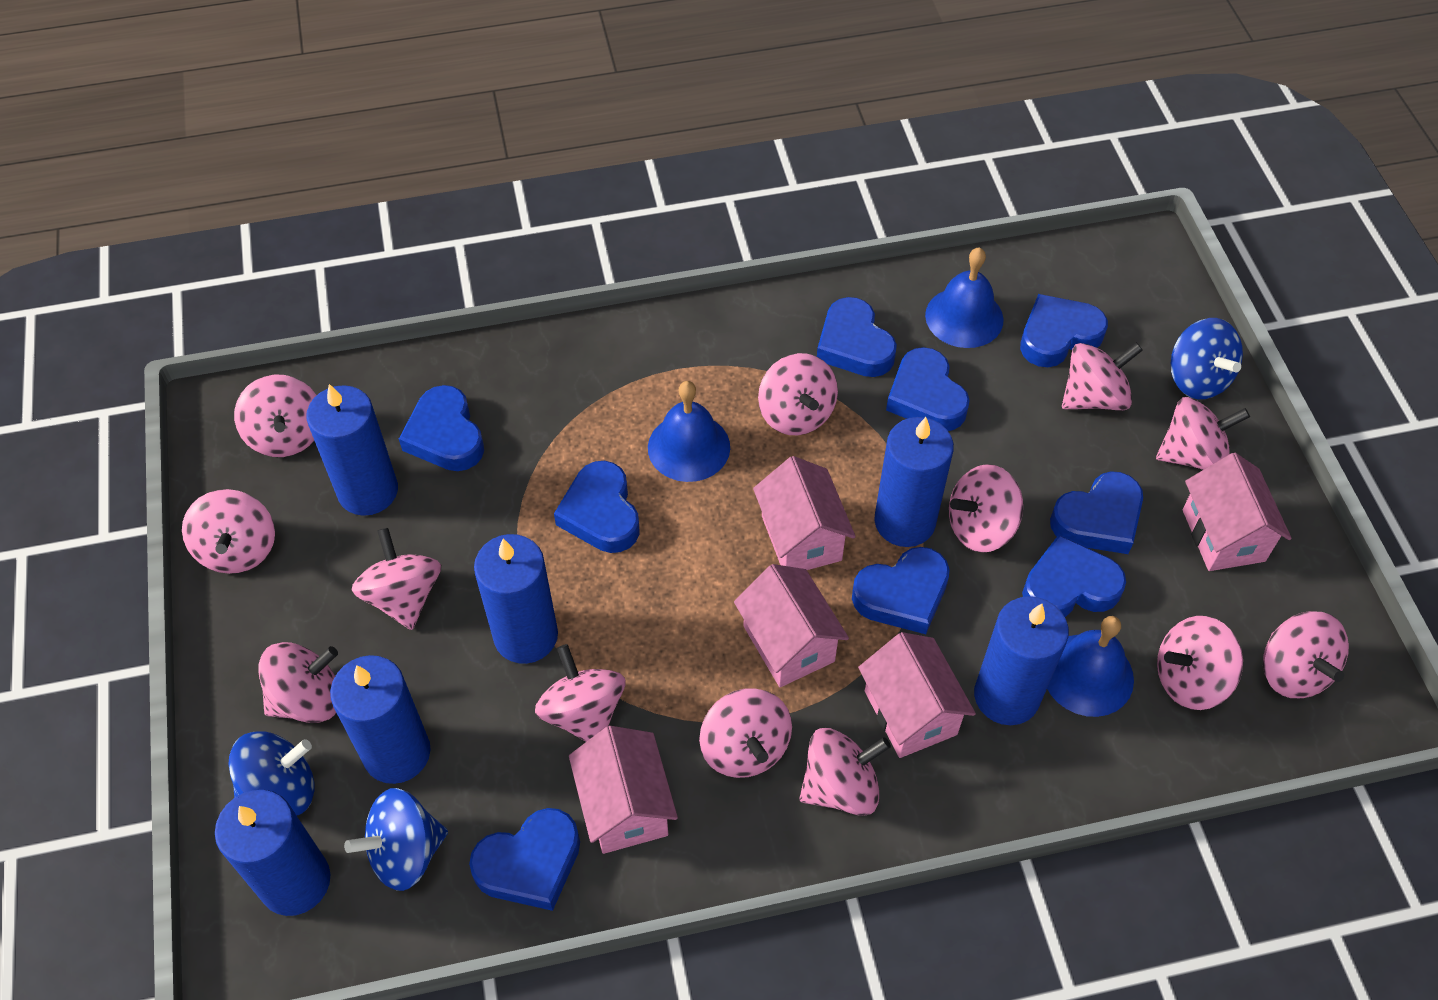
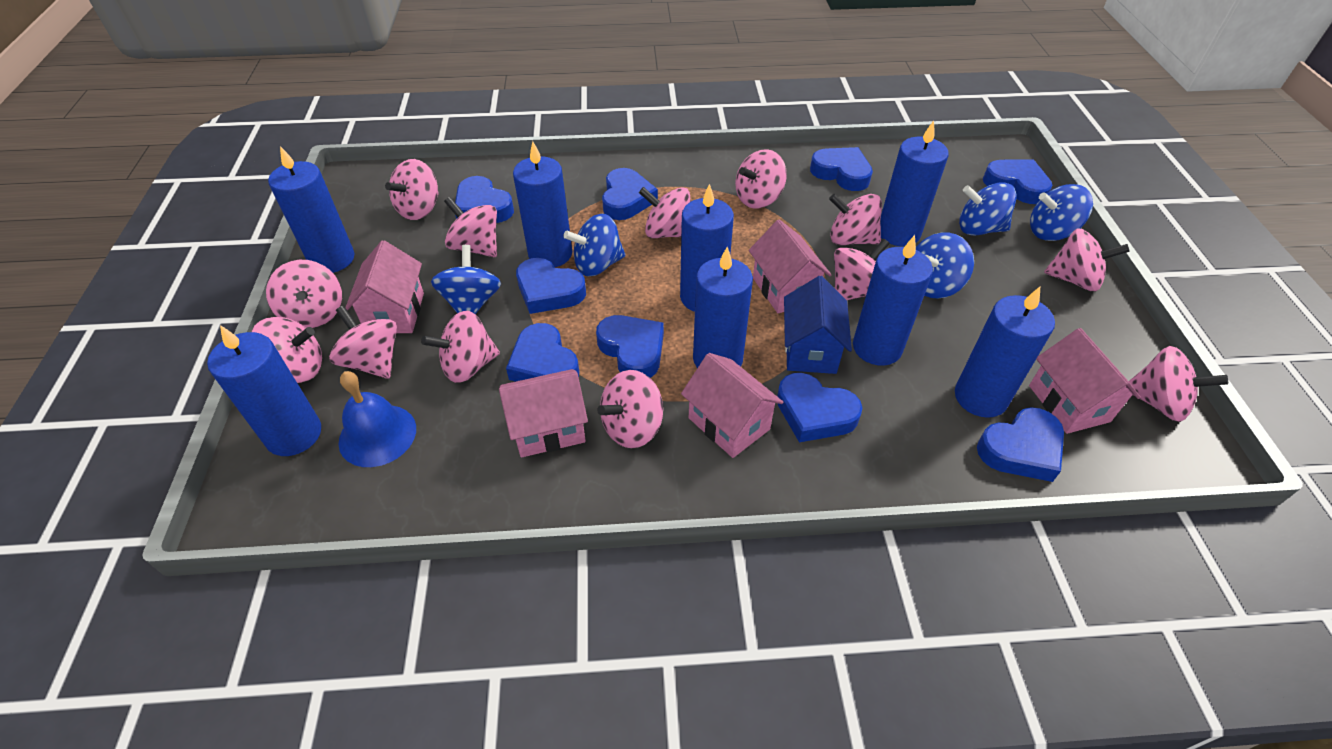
blue bell: 3 -> 1
blue candle: 6 -> 8
blue house: 0 -> 1
blue spinning top: 3 -> 5

